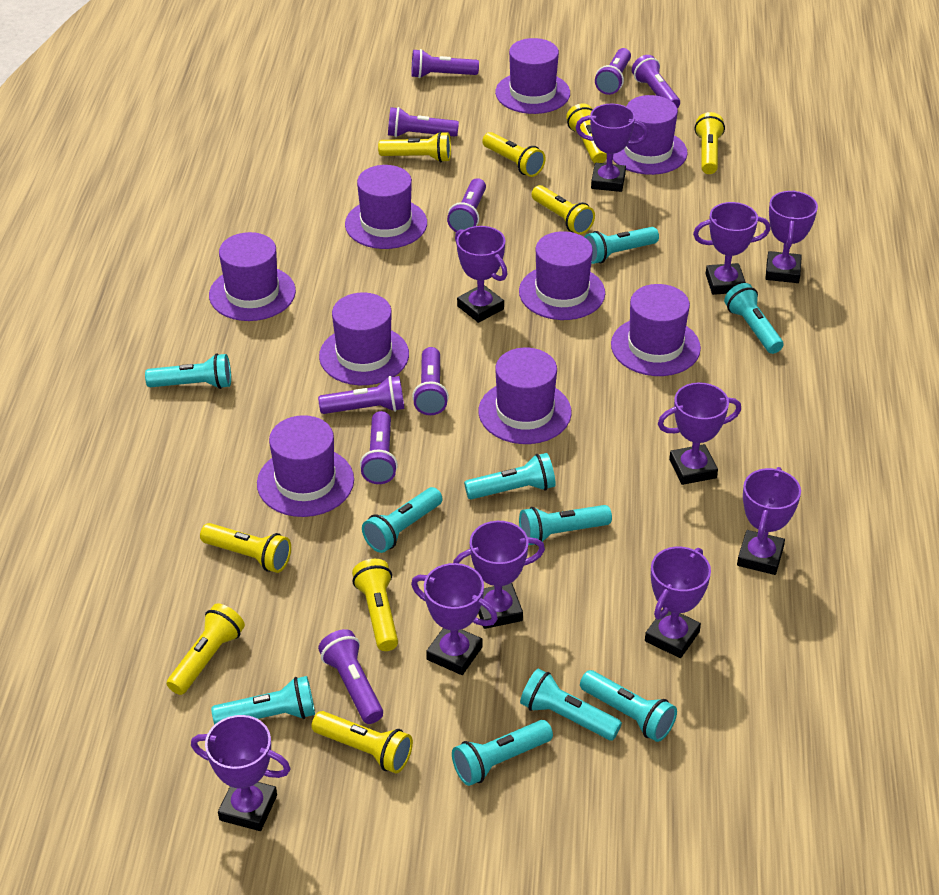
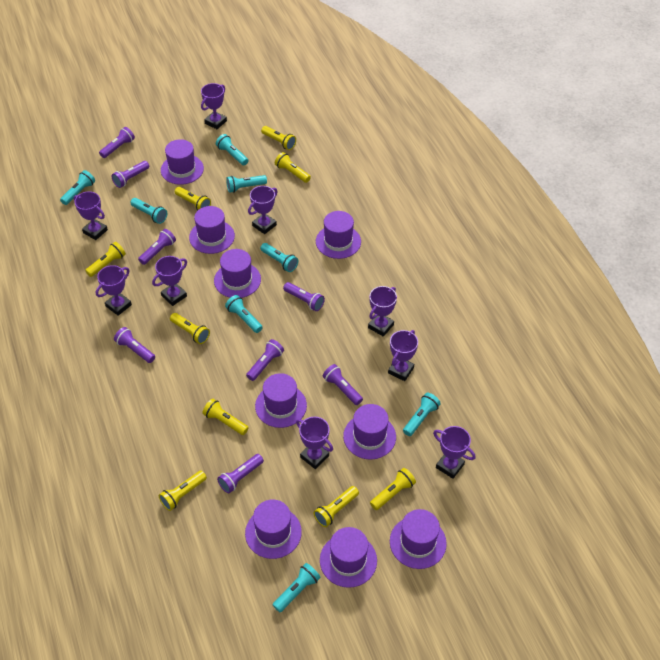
purple flashlight: 9 -> 8
purple trophy: 10 -> 9
turquoise flashlight: 10 -> 8

